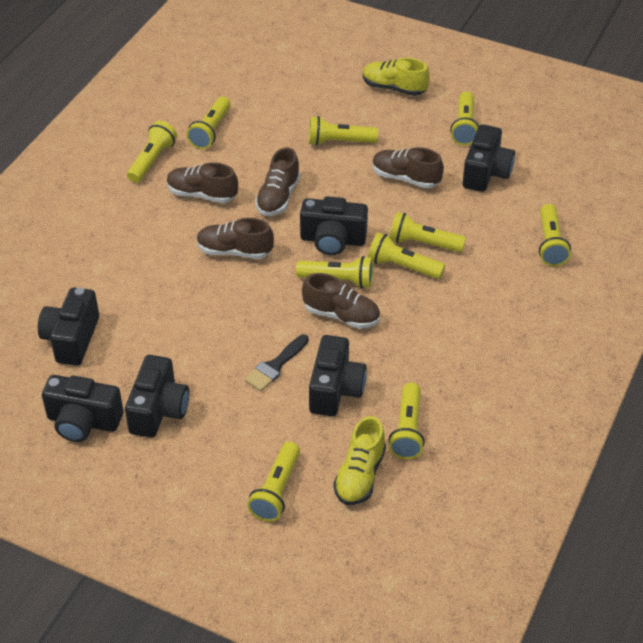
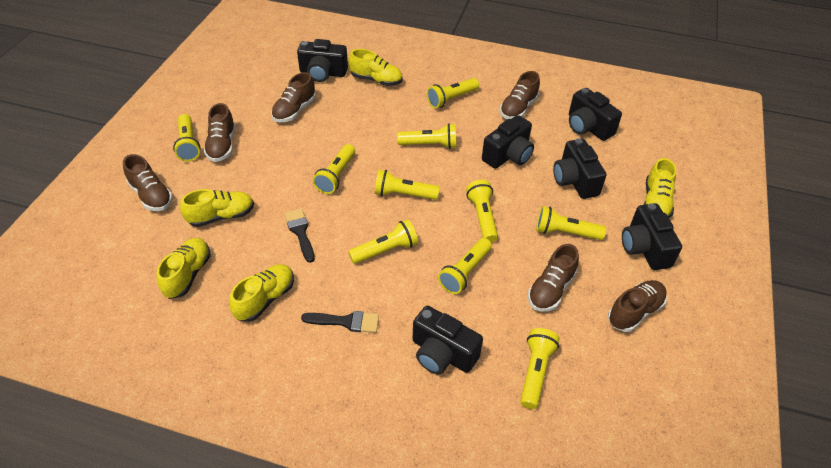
black brush: 1 -> 2
brown shoe: 5 -> 6
yellow shoe: 2 -> 5

